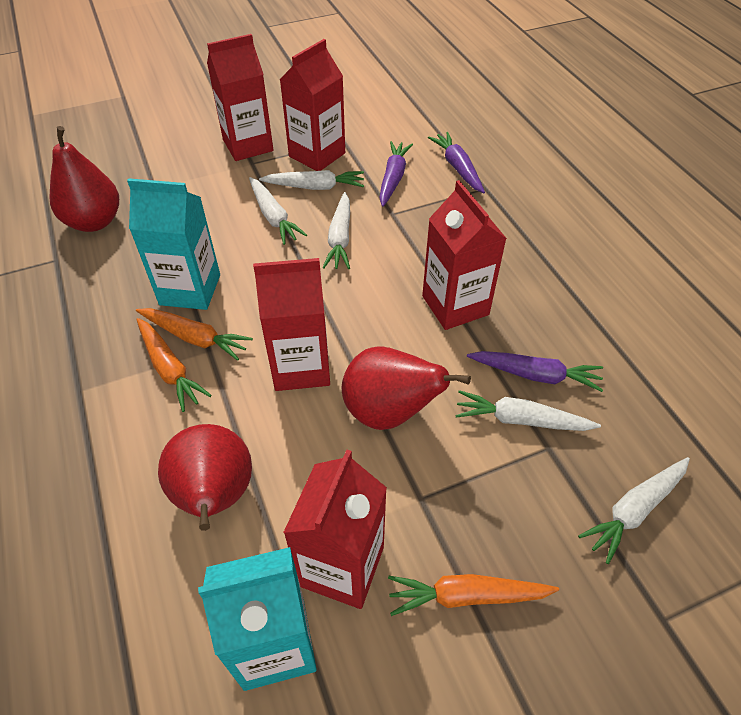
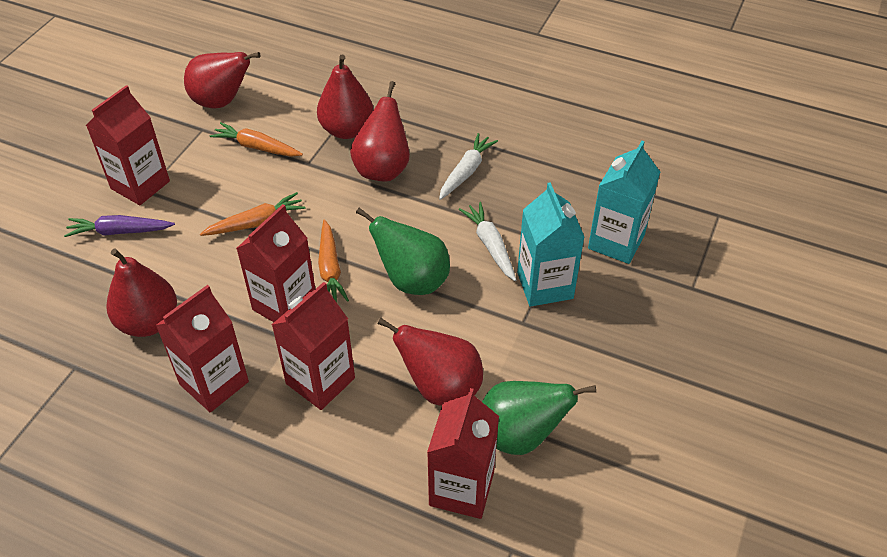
green pear: 0 -> 2
purple carrot: 3 -> 1
red pear: 3 -> 5
white carrot: 5 -> 2

